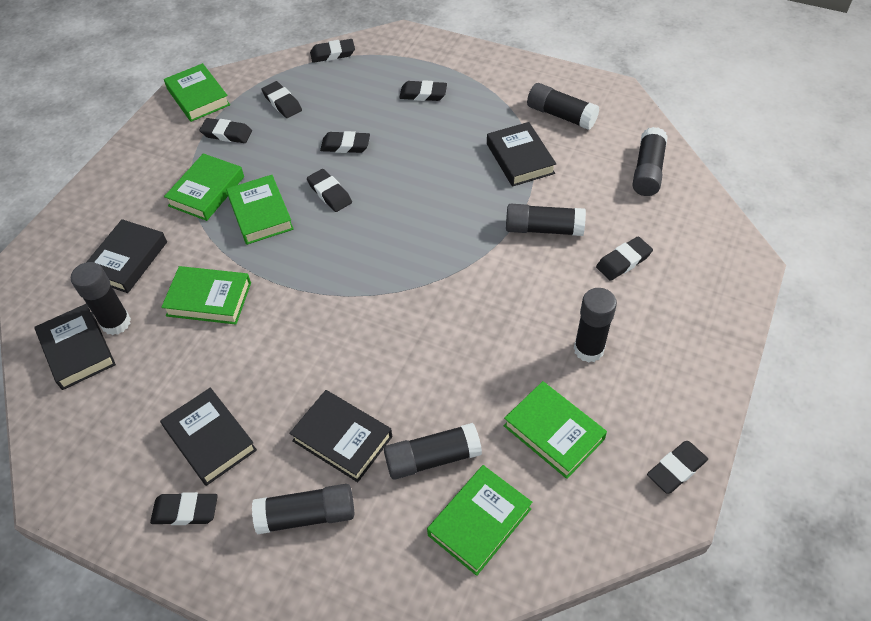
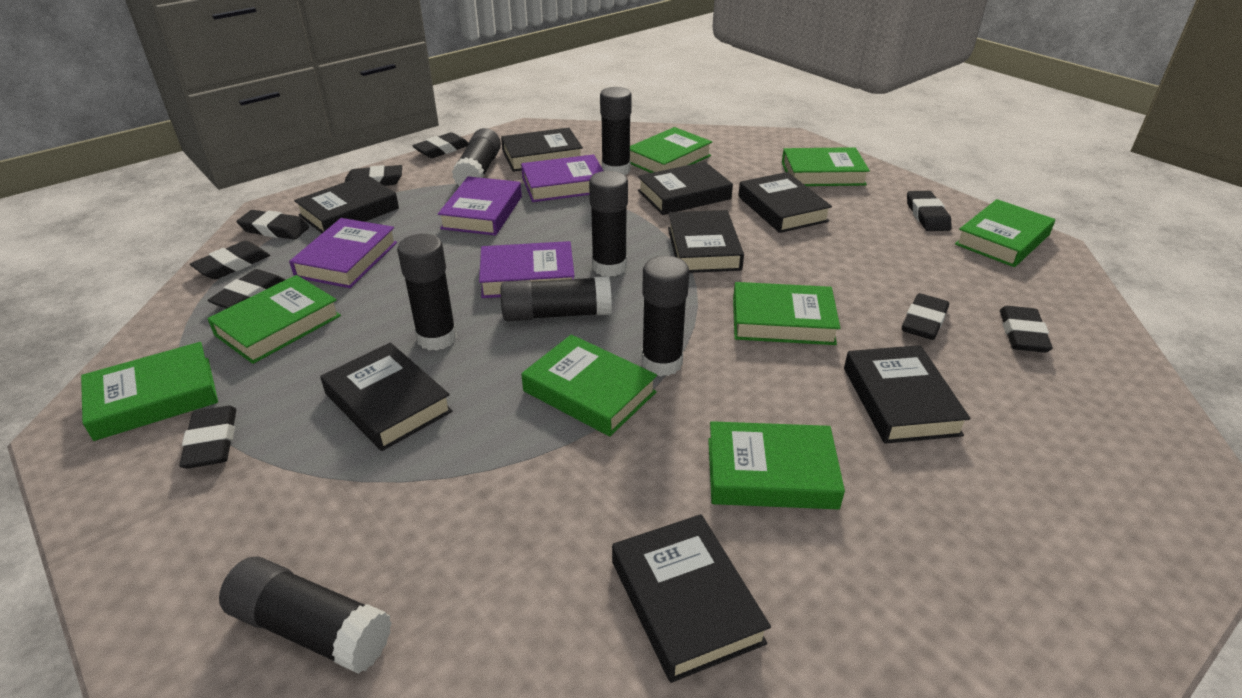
black book: 5 -> 8
green book: 6 -> 8
purple book: 0 -> 4

